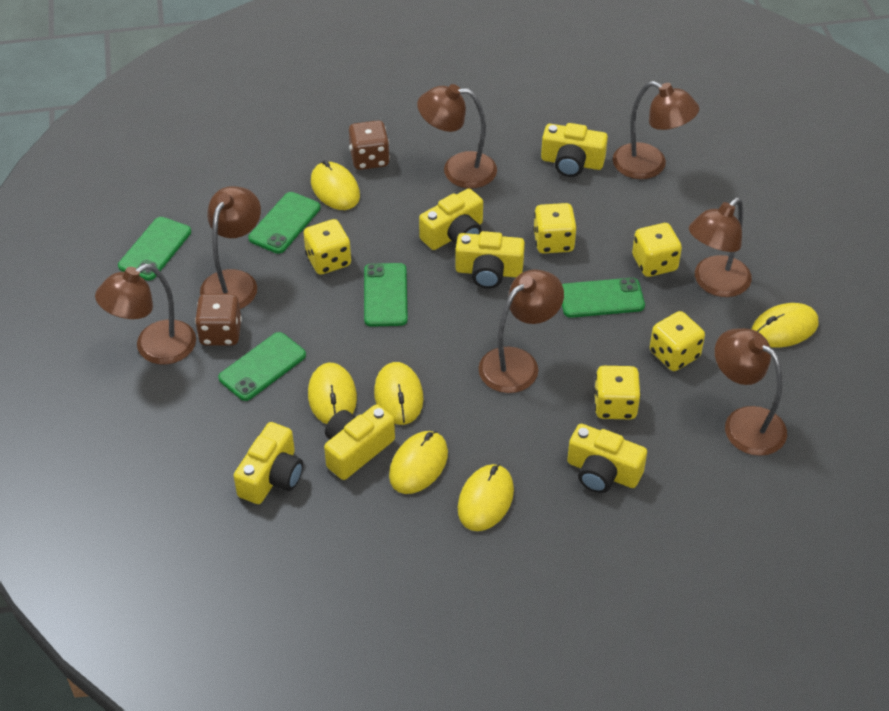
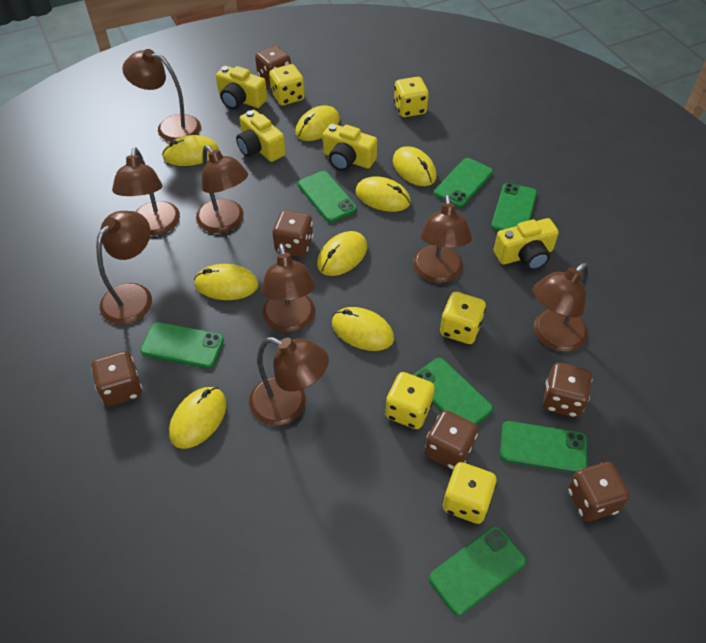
brown dice: 2 -> 6
brown lamp: 7 -> 8
green phone: 5 -> 7
yellow camera: 6 -> 4
yellow mouse: 6 -> 8

